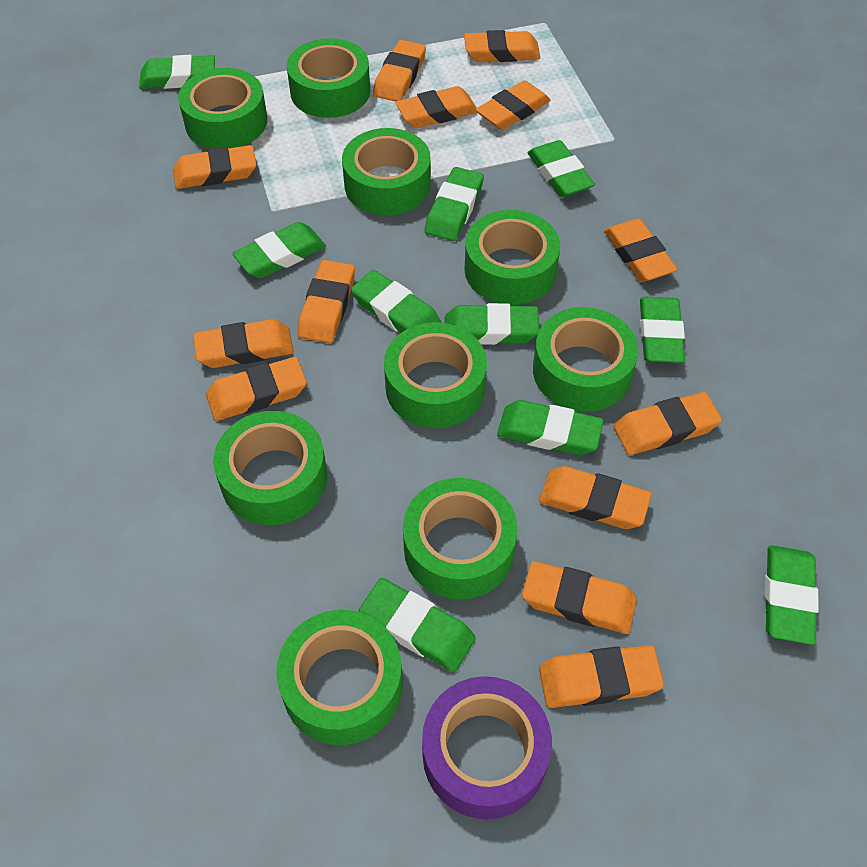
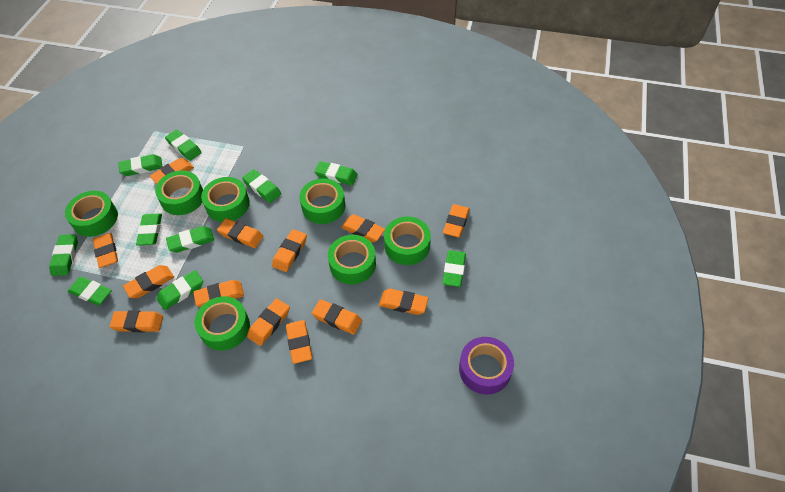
green tape: 9 -> 7

